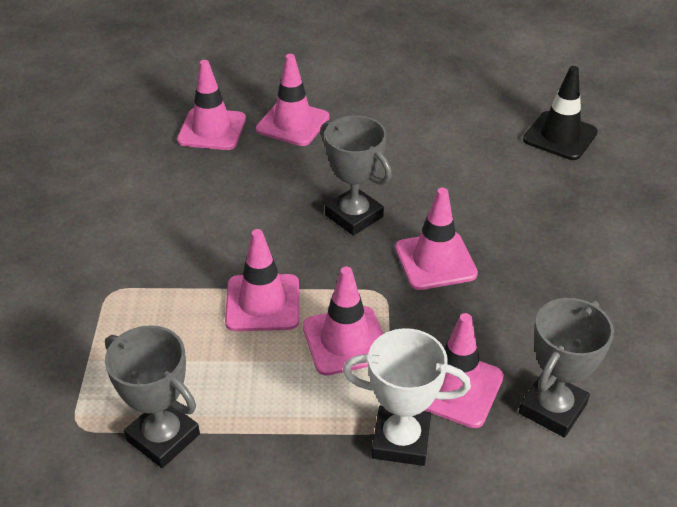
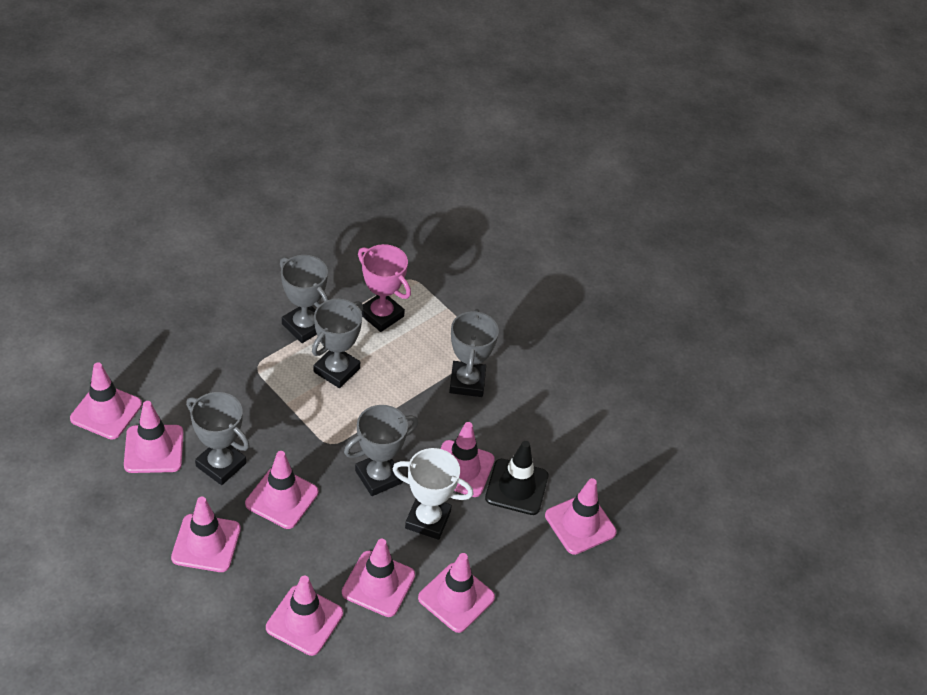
grey trophy: 3 -> 5
pink traffic cone: 6 -> 9
pink trophy: 0 -> 1

